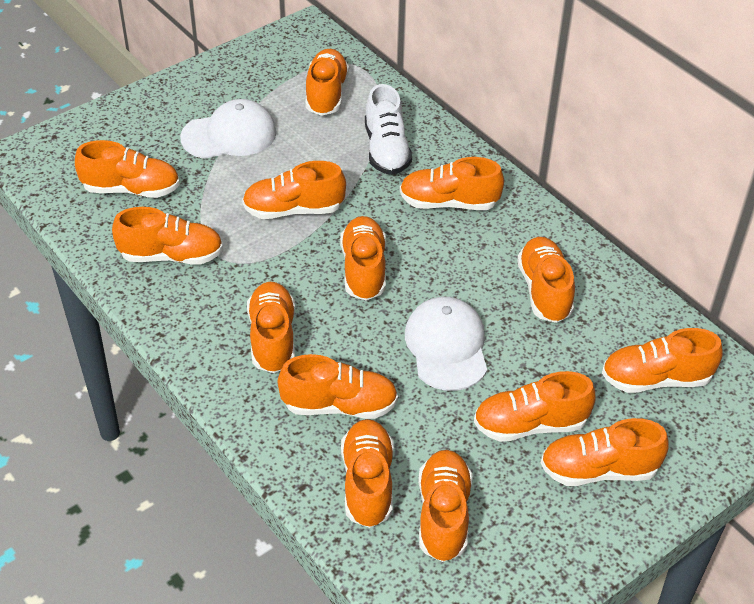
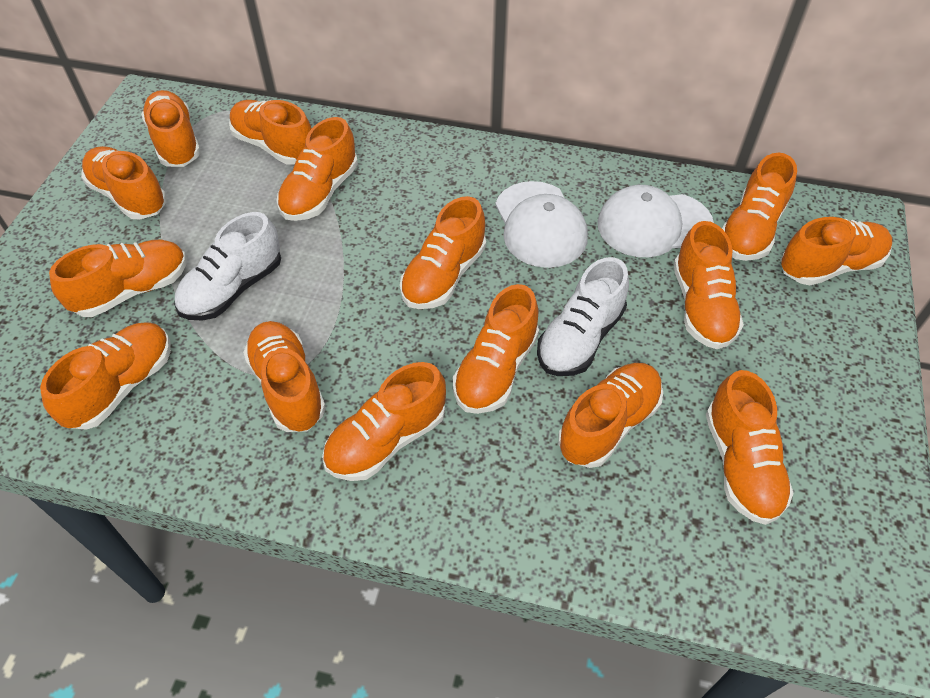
orange shoe: 14 -> 15
white shoe: 1 -> 2

